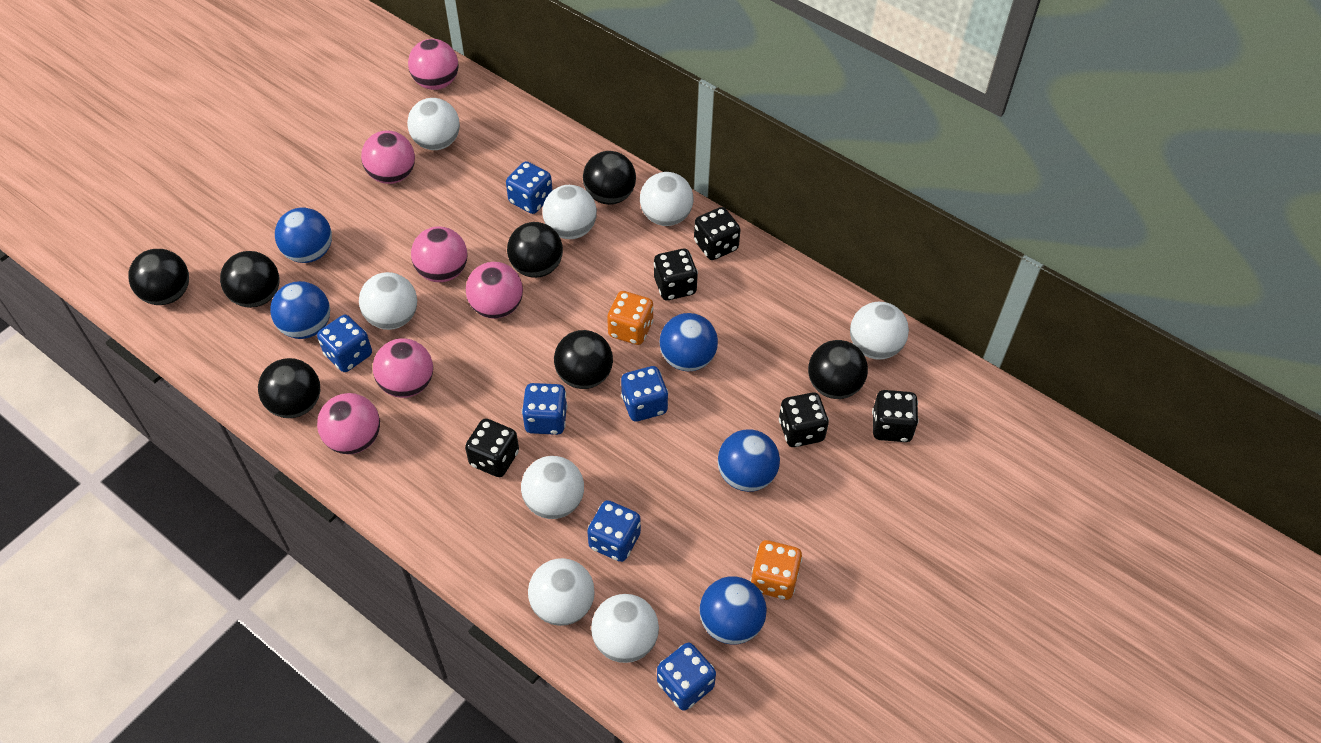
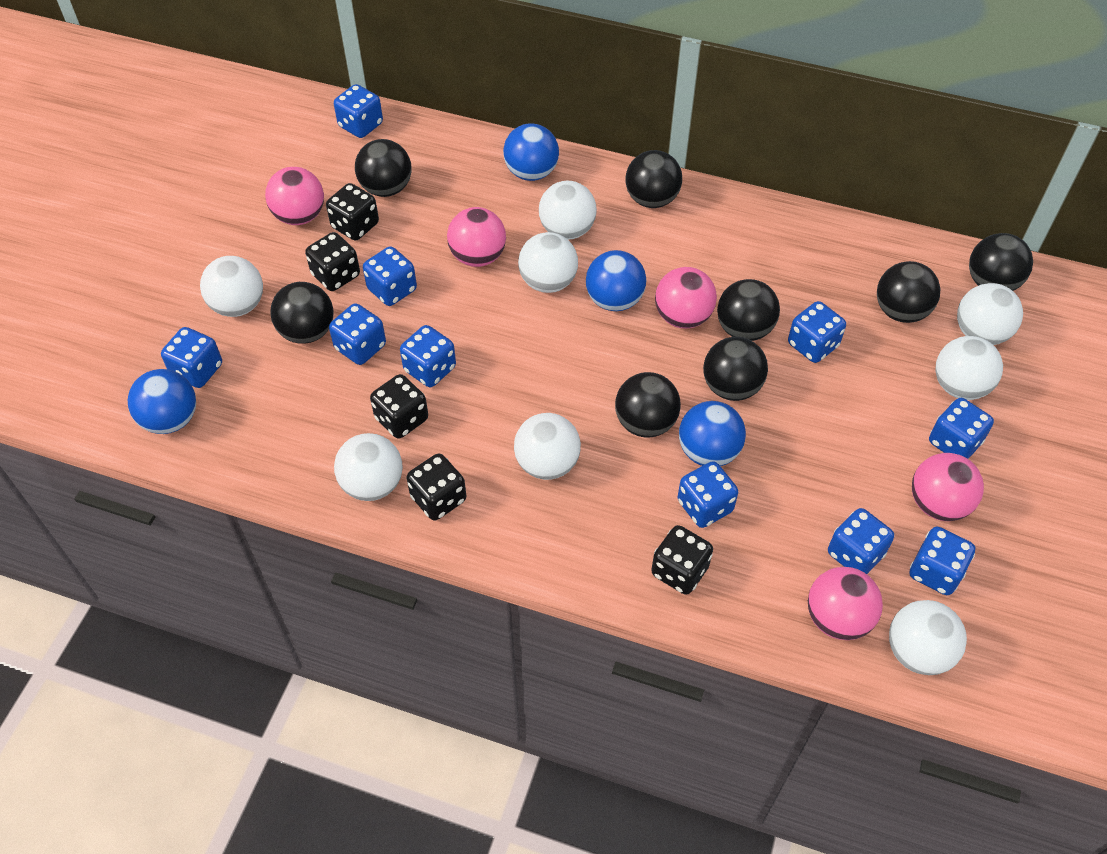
black ball: 7 -> 8
blue ball: 5 -> 4
blue dice: 6 -> 10
orange dice: 2 -> 0
pink ball: 6 -> 5

